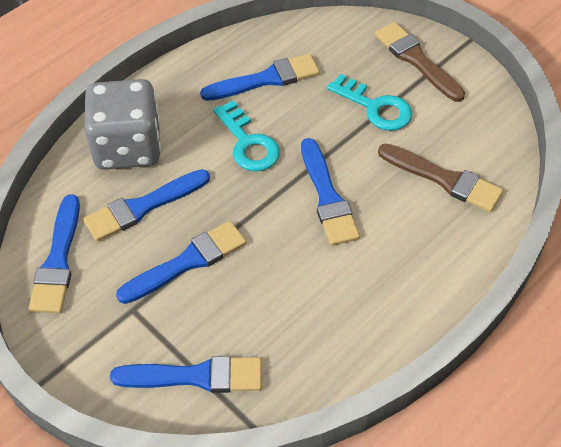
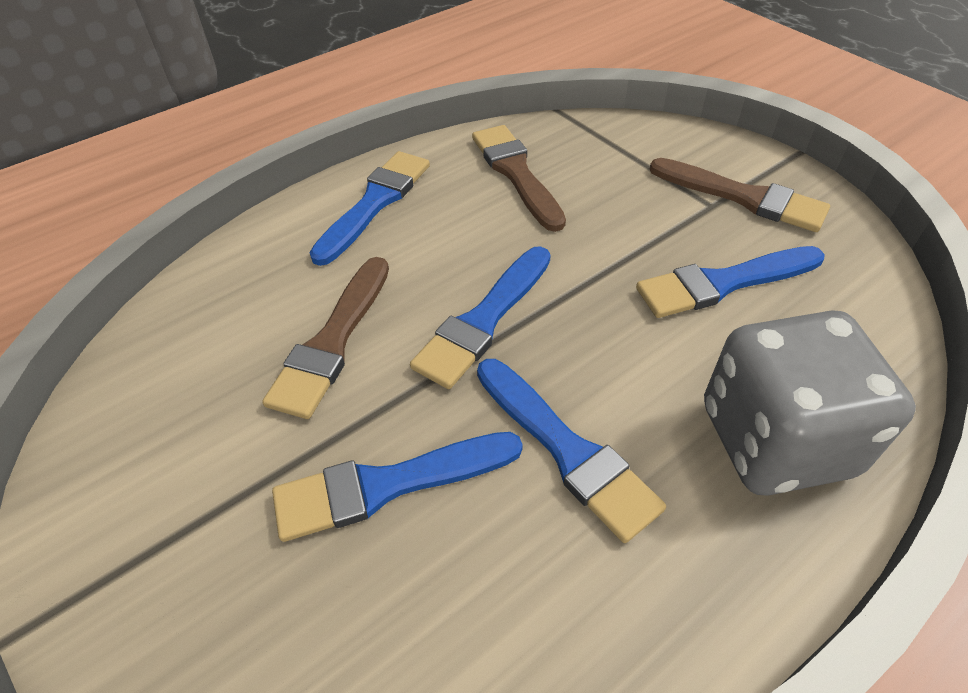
blue brush: 6 -> 5
brown brush: 2 -> 3
turquoise key: 2 -> 0

